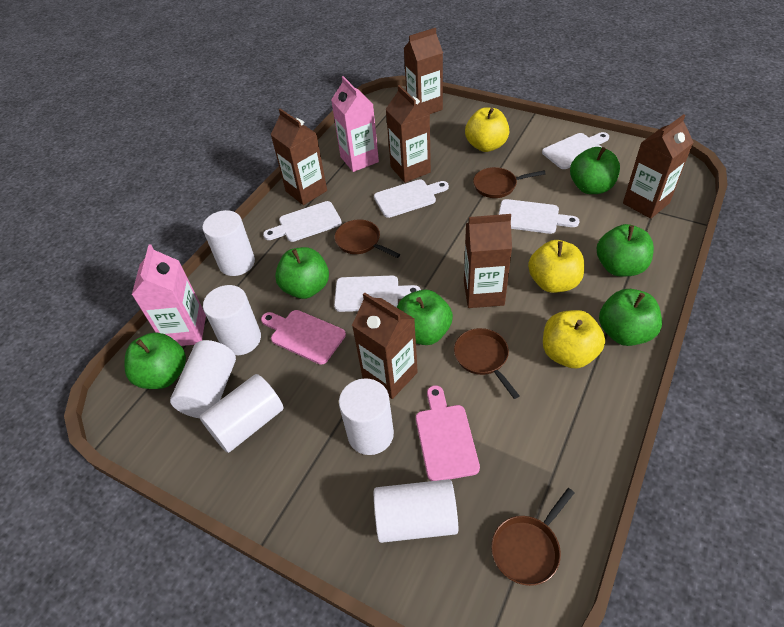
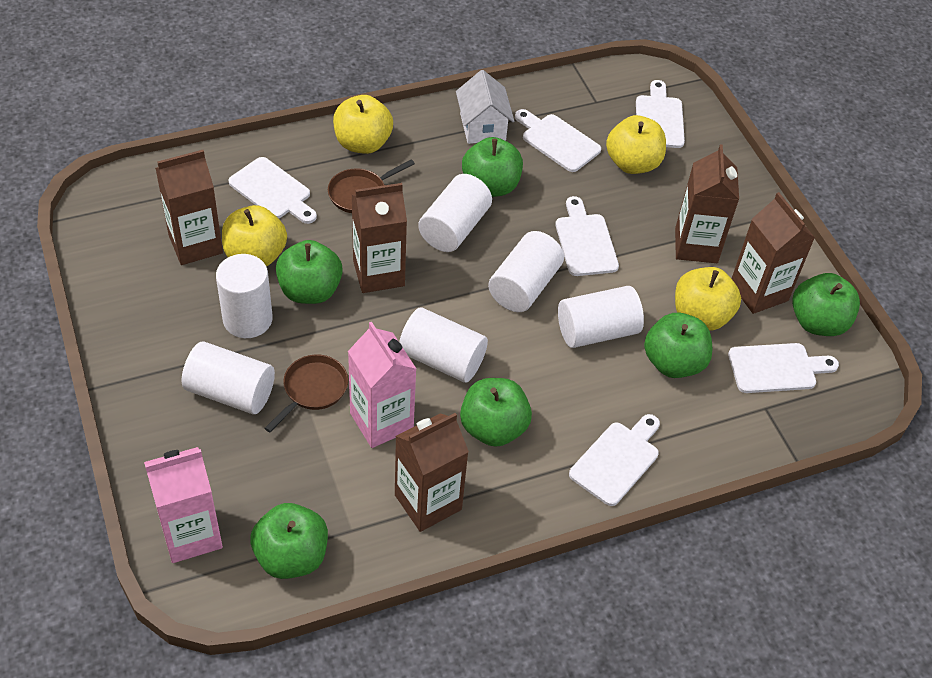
brown carton: 6 -> 5
brown pan: 4 -> 2
pink cutting board: 2 -> 0
white cutting board: 5 -> 6
white house: 0 -> 1
yellow apple: 3 -> 4

